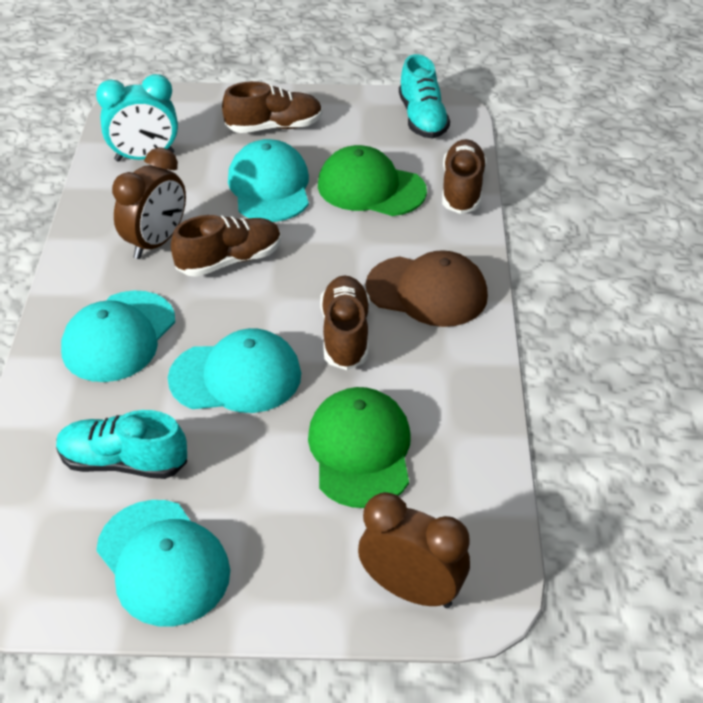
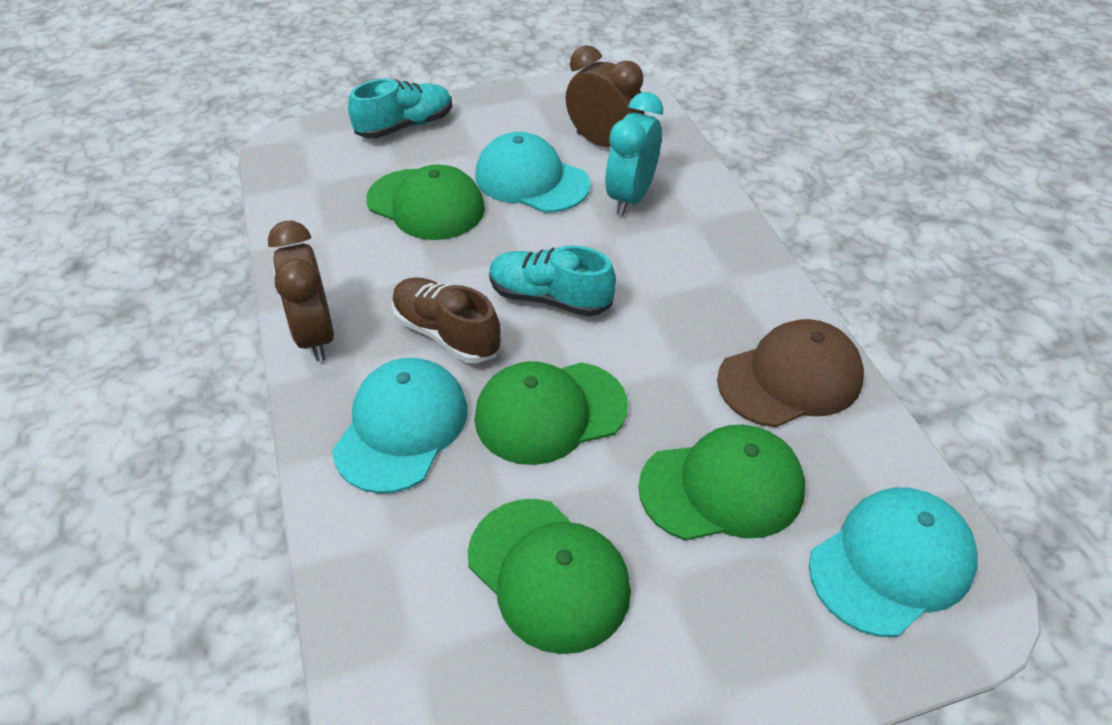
brown shoe: 4 -> 1
green cap: 2 -> 4
turquoise cap: 4 -> 3

